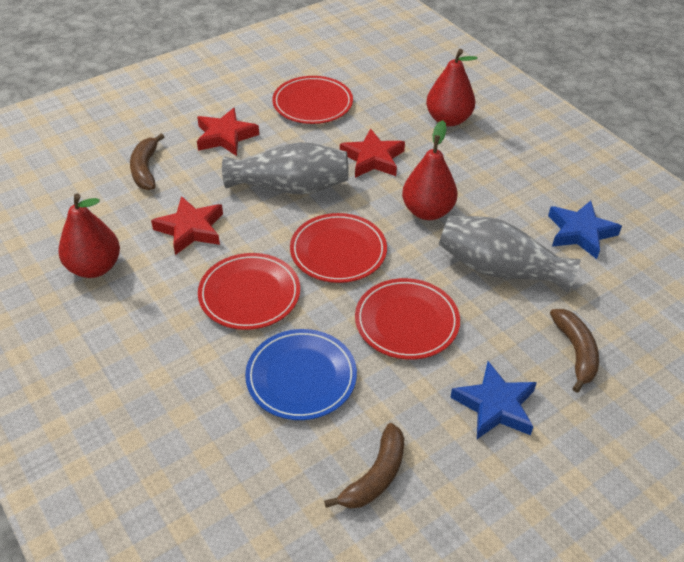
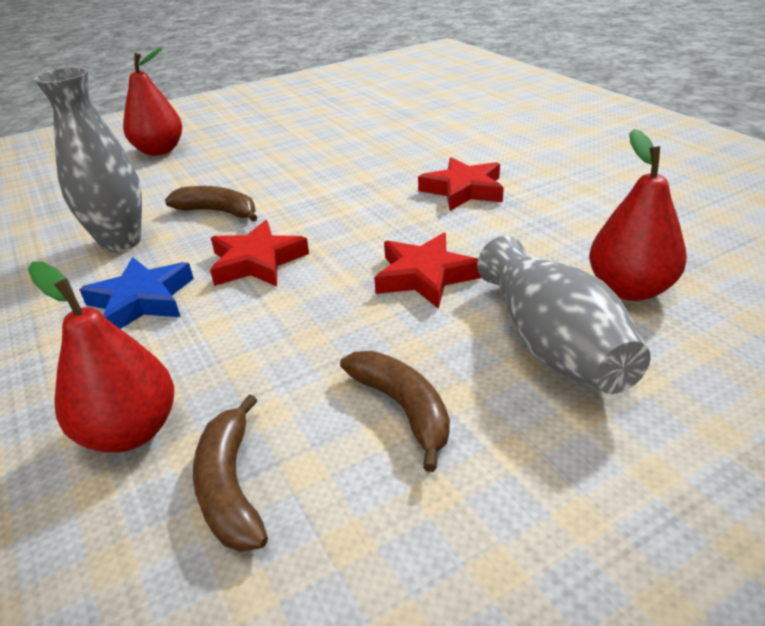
blue plate: 1 -> 0
blue star: 2 -> 1
red plate: 4 -> 0

